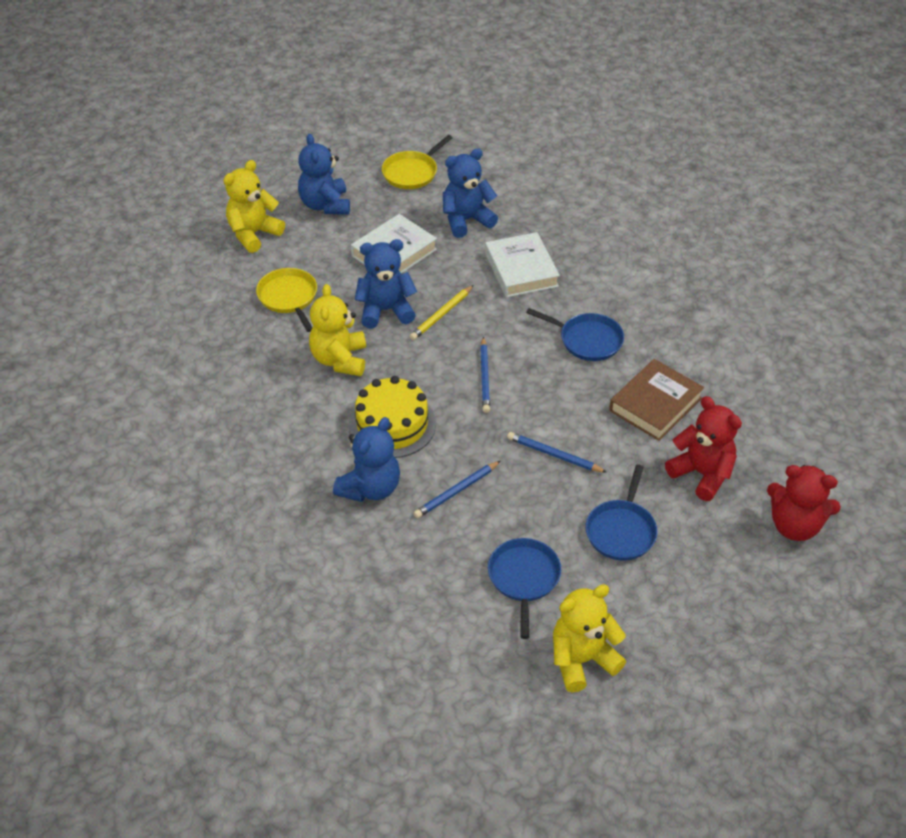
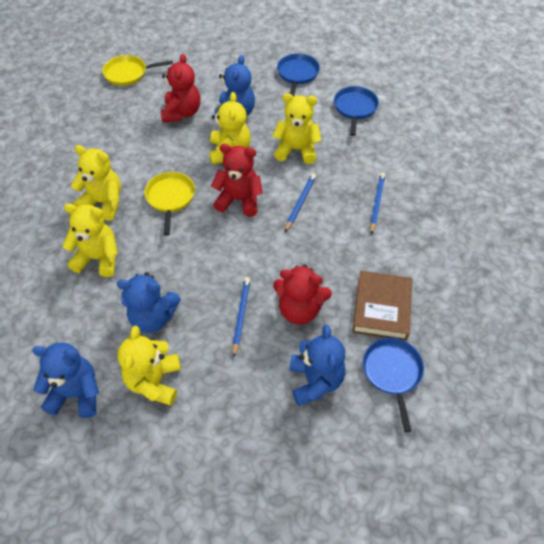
red teddy bear: 2 -> 3
white book: 2 -> 0
yellow cake: 1 -> 0
yellow pencil: 1 -> 0
yellow teddy bear: 3 -> 5

